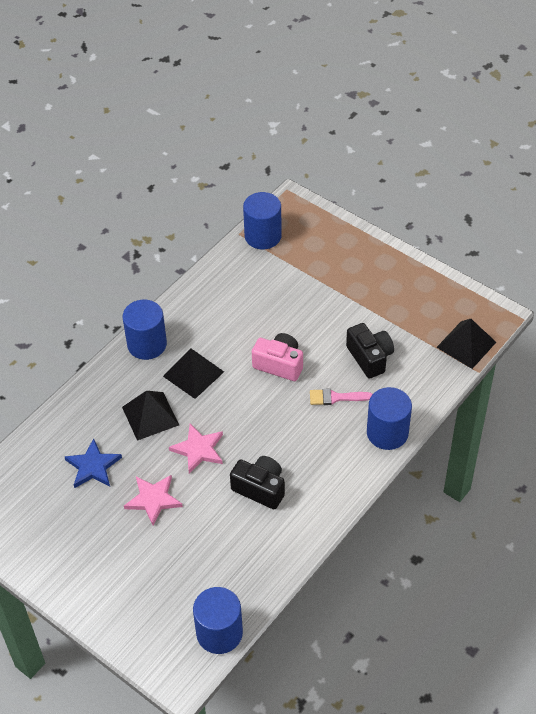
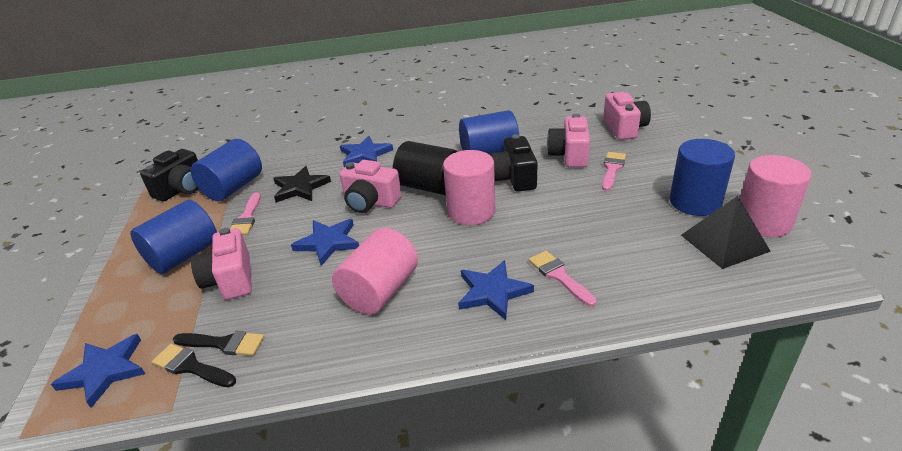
black brush: 0 -> 2
black cylinder: 0 -> 1
black pyramid: 3 -> 1
black star: 0 -> 1
blue star: 1 -> 4
pink brush: 1 -> 3
pink camera: 1 -> 4
pink cylinder: 0 -> 3
pink star: 2 -> 0

